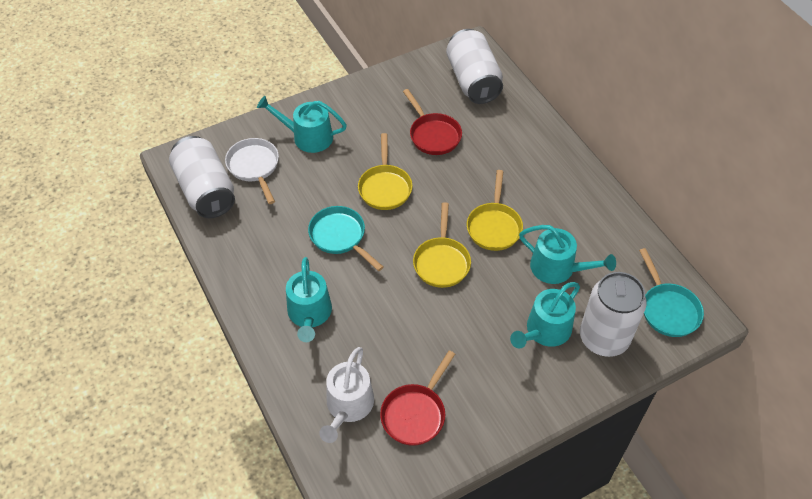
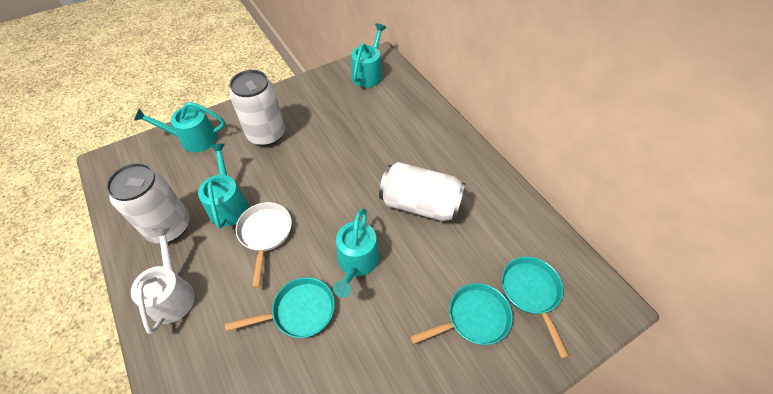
red pan: 2 -> 0
turquoise pan: 2 -> 3
yellow pan: 3 -> 0

